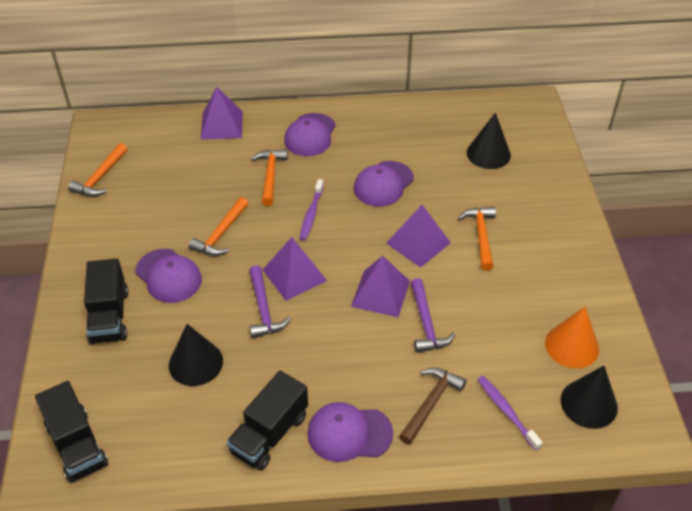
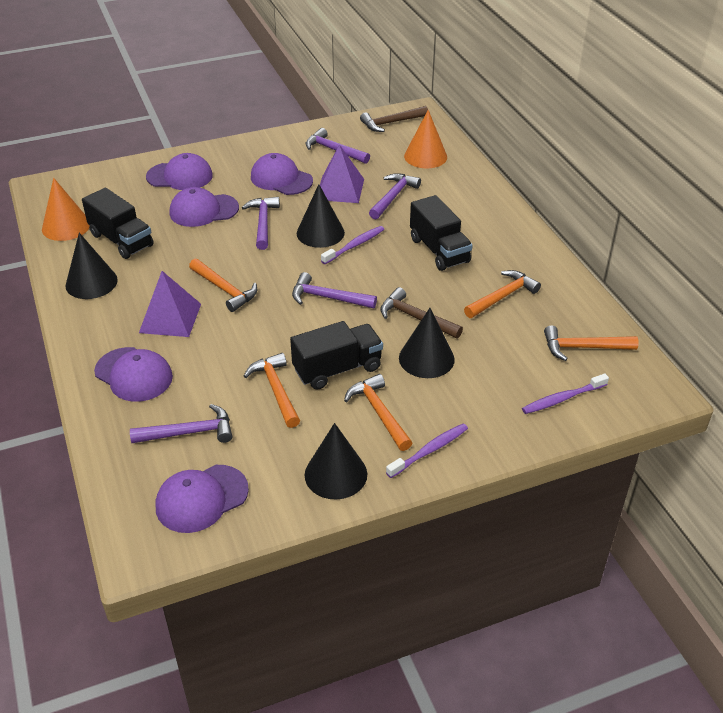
black cone: 3 -> 4
brown hammer: 1 -> 2
orange cone: 1 -> 2
orange hammer: 4 -> 5
purple cap: 4 -> 5
purple hammer: 2 -> 5
purple pyramid: 4 -> 2
purple toothbrush: 2 -> 3

